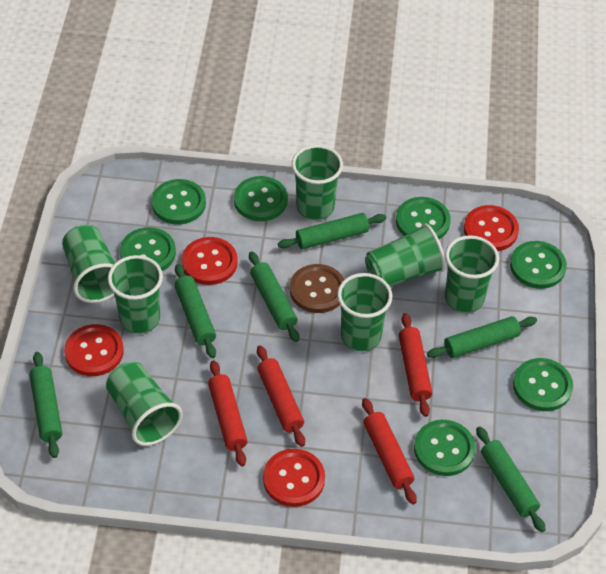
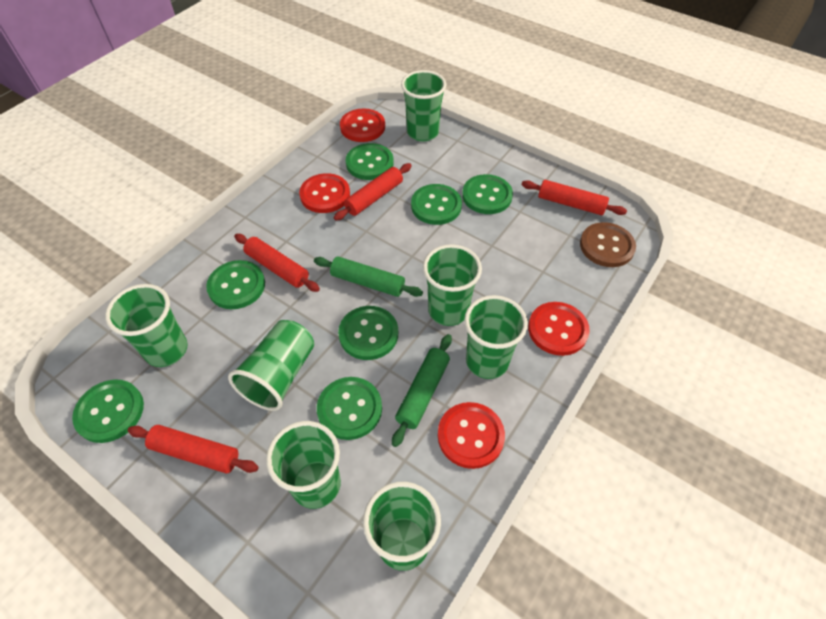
green rolling pin: 6 -> 2

